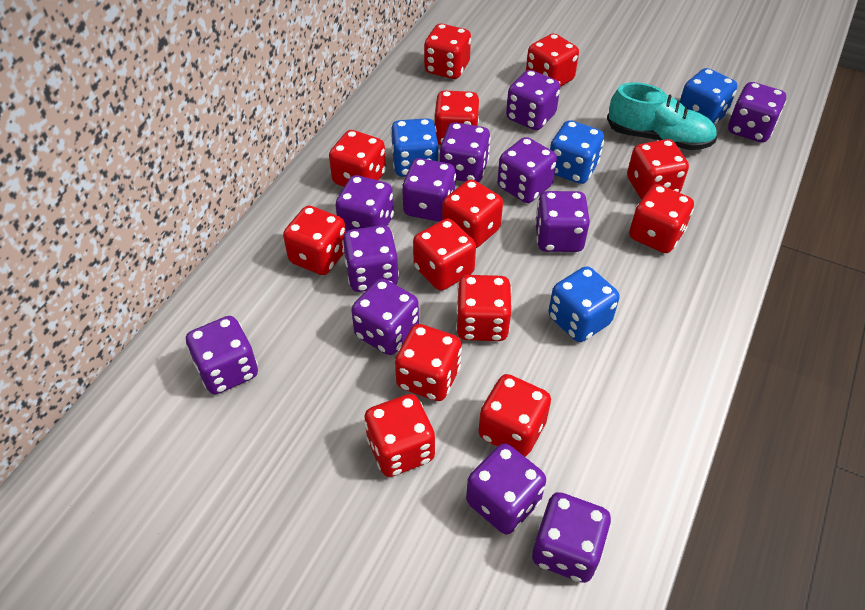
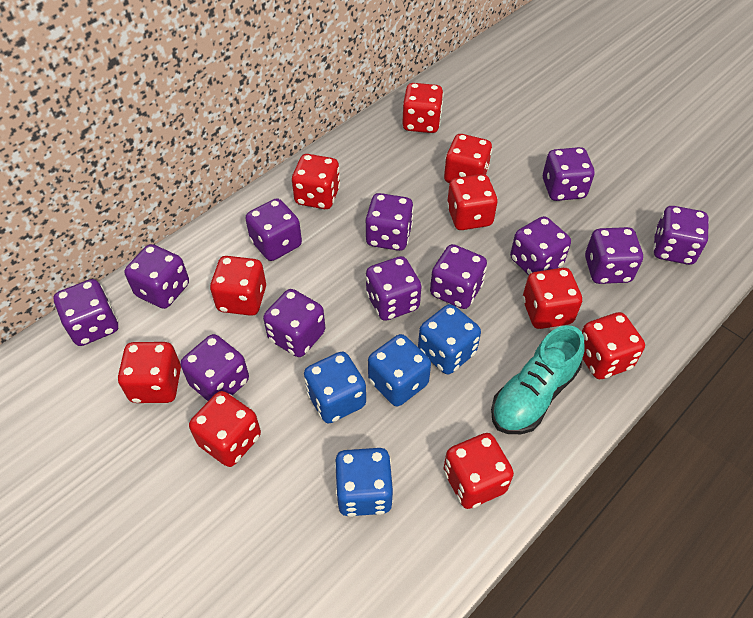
red dice: 13 -> 10

